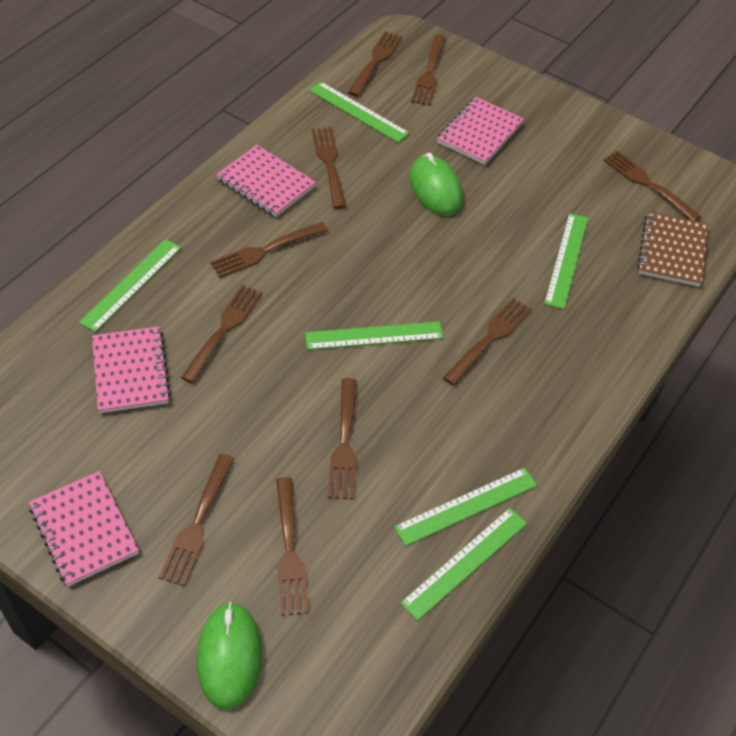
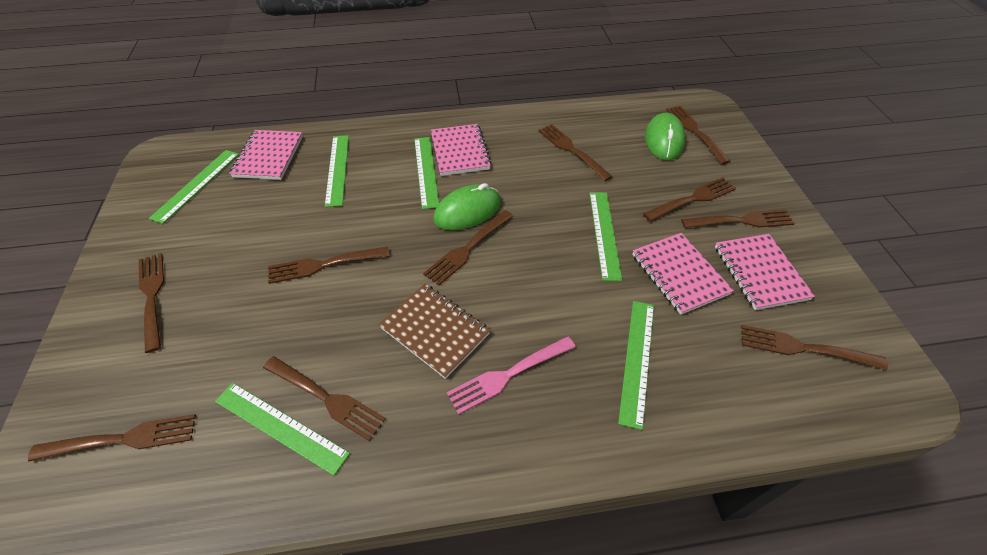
pink fork: 0 -> 1

